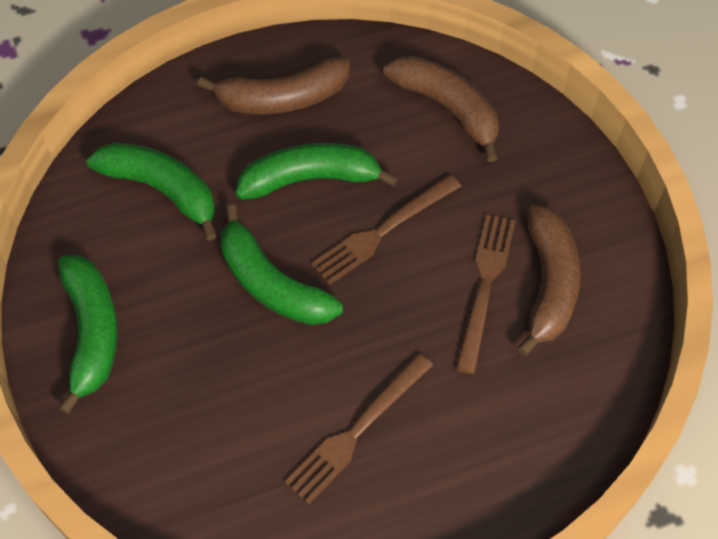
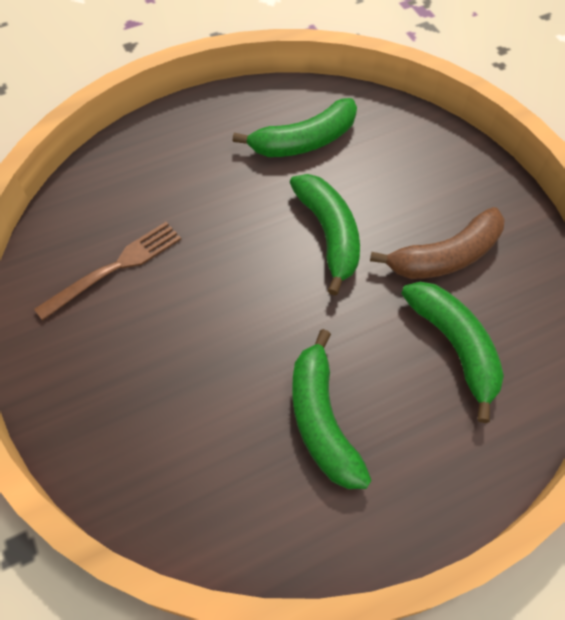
brown banana: 3 -> 1
brown fork: 3 -> 1

